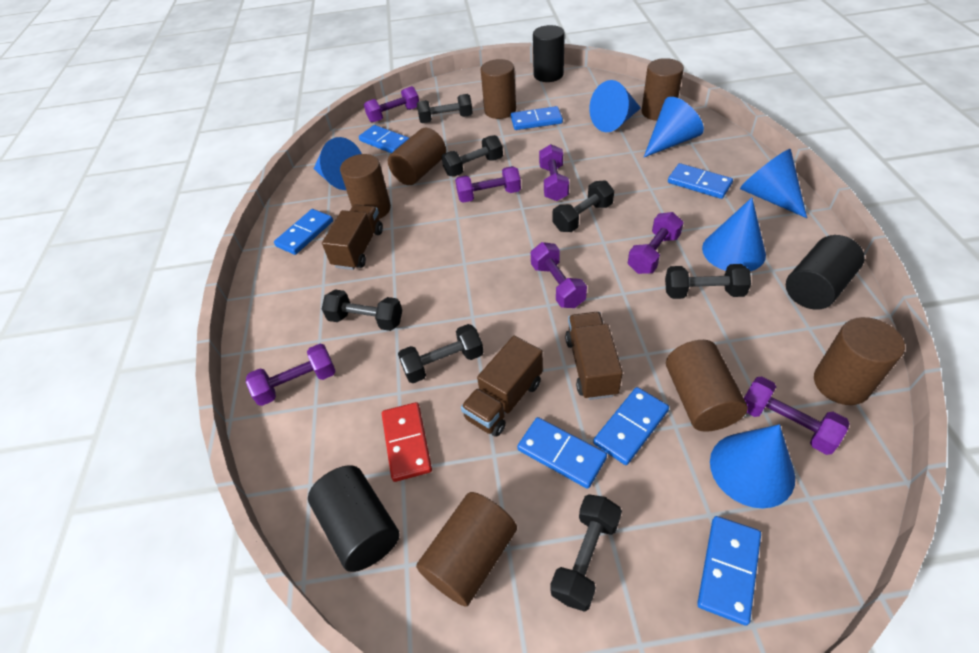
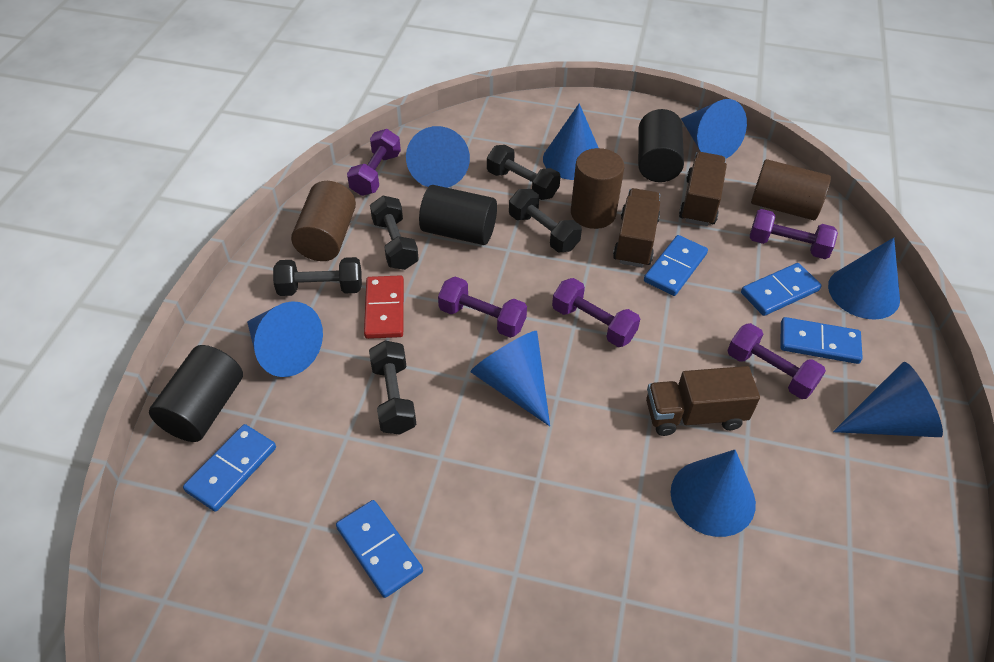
black dumbbell: 7 -> 5
blue cone: 6 -> 8
blue domino: 7 -> 5
brown cylinder: 7 -> 3
purple dumbbell: 7 -> 5

